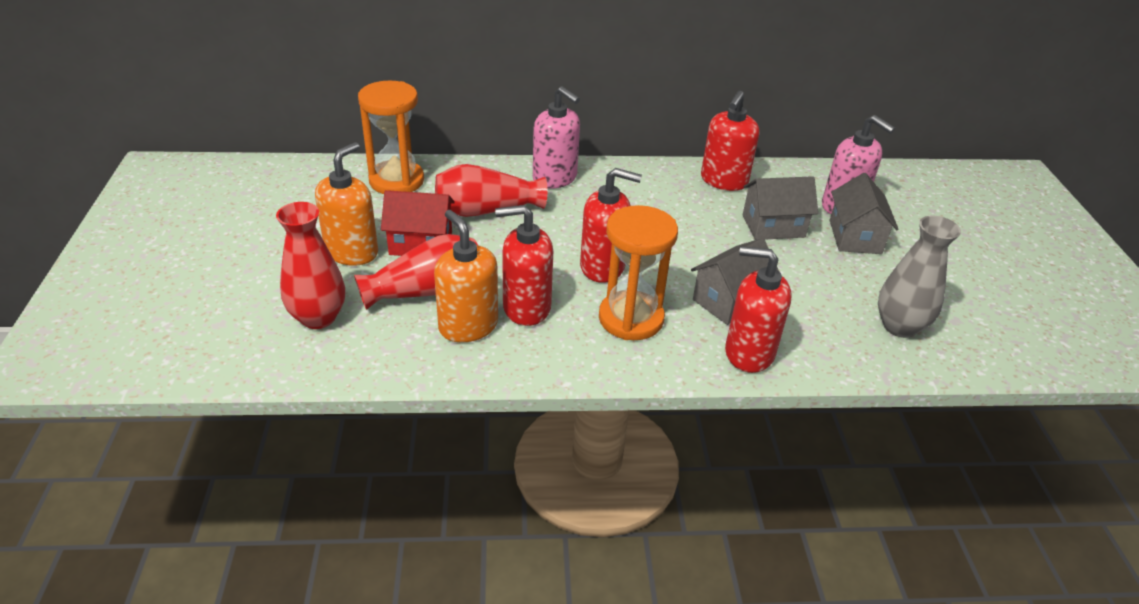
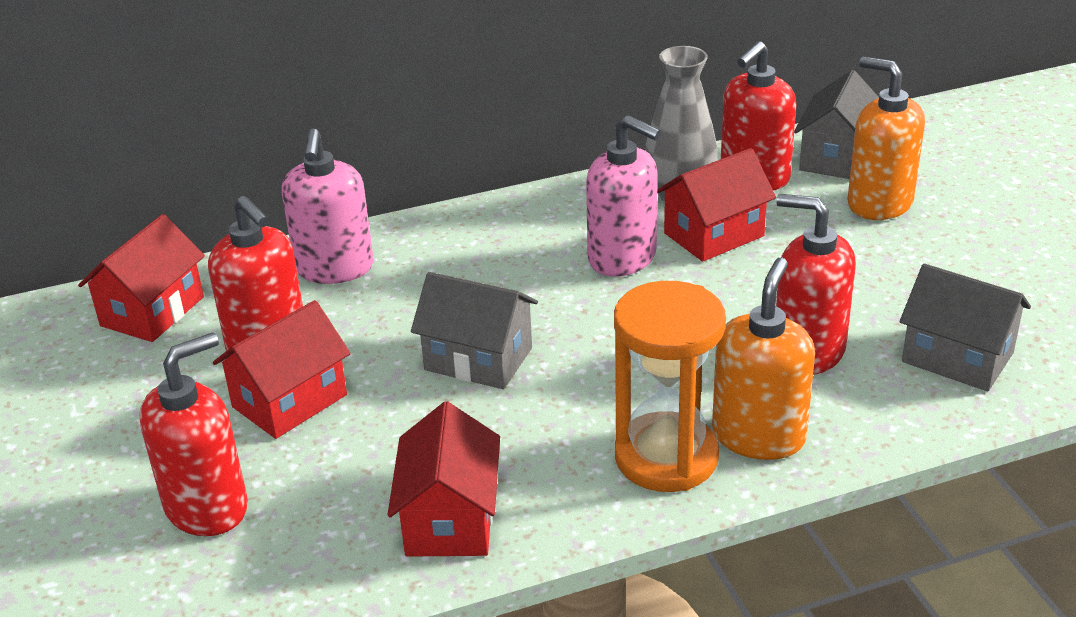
orange hourglass: 2 -> 1
red house: 1 -> 4
red vase: 3 -> 0

